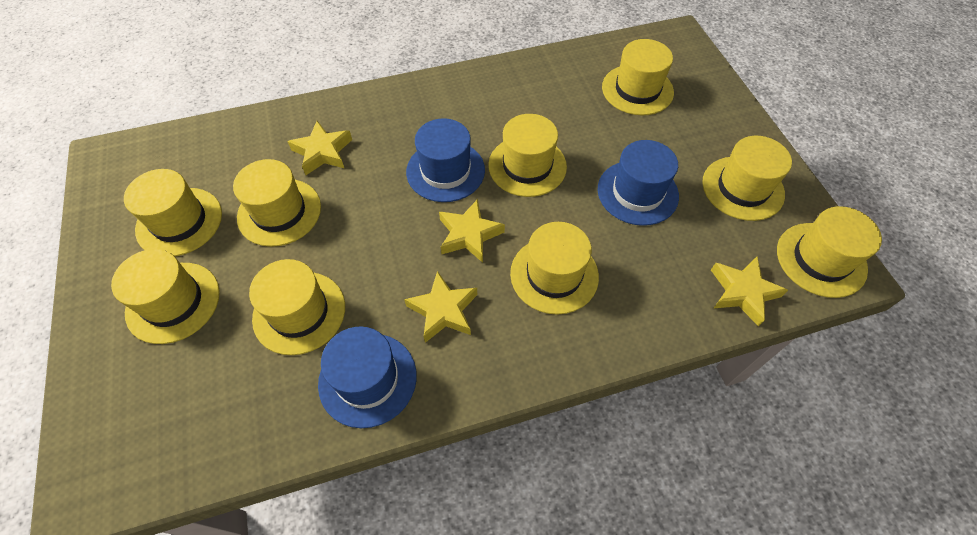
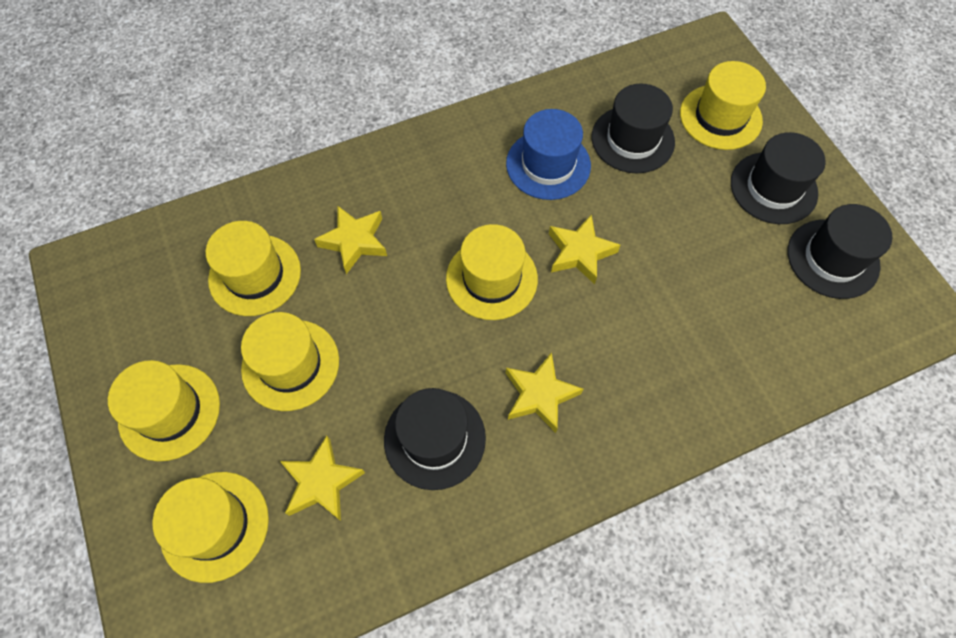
black hat: 0 -> 4
blue hat: 3 -> 1
yellow hat: 9 -> 6

